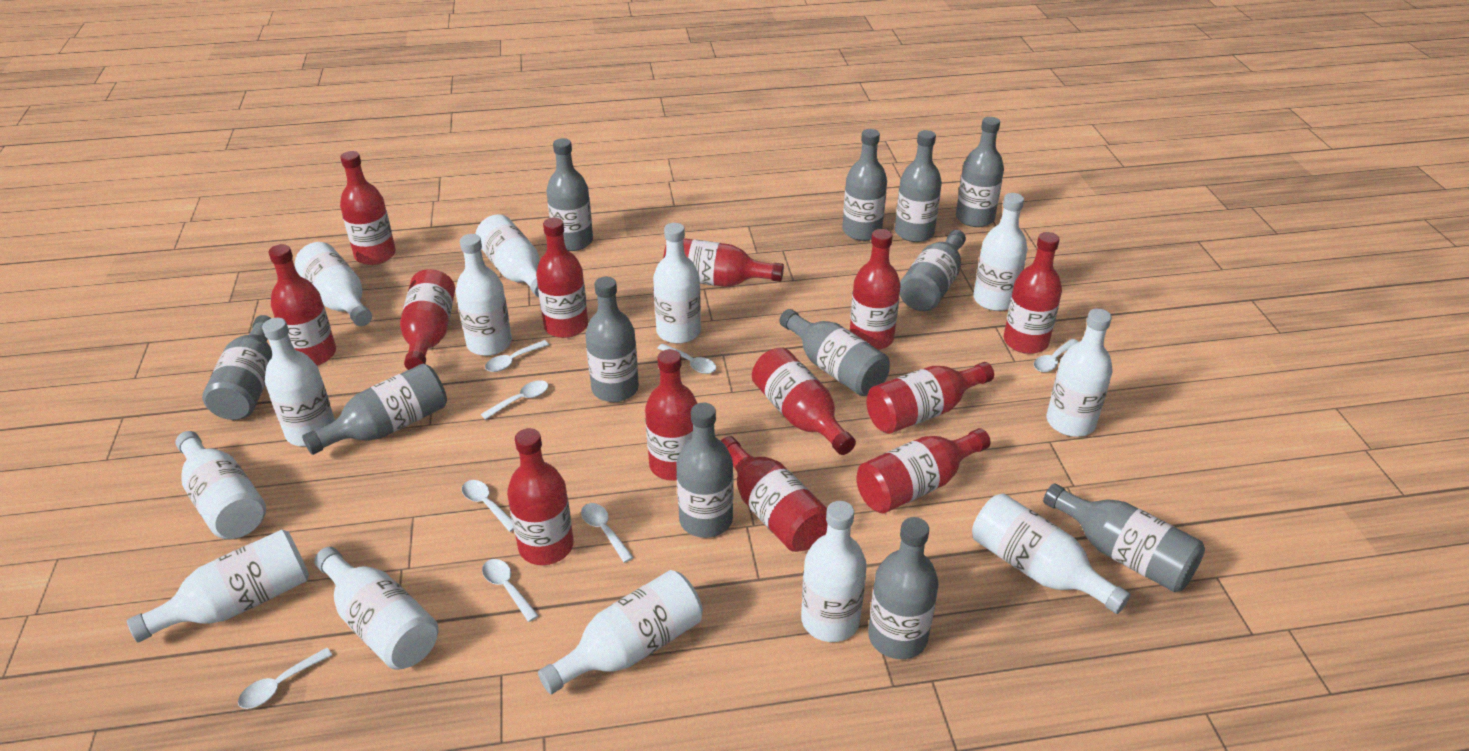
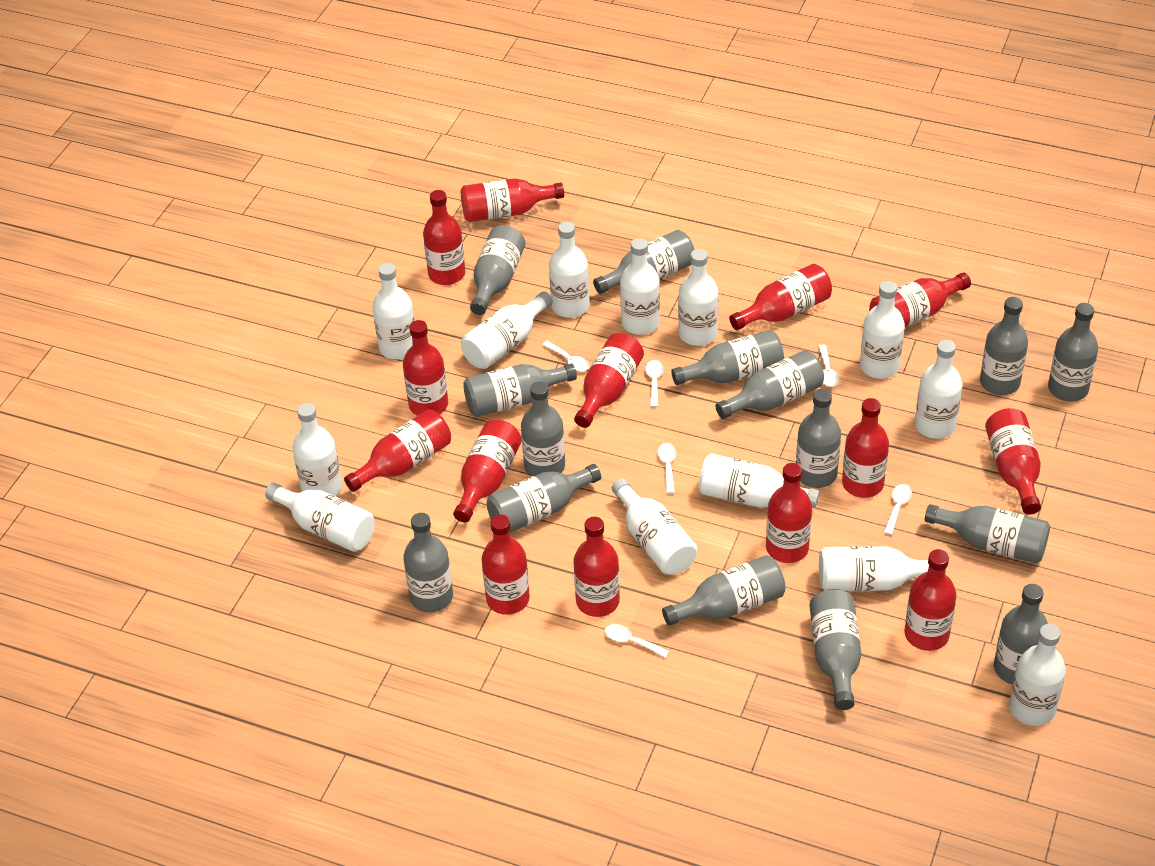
grey bottle: 12 -> 15
red bottle: 13 -> 14
white spoon: 8 -> 6

